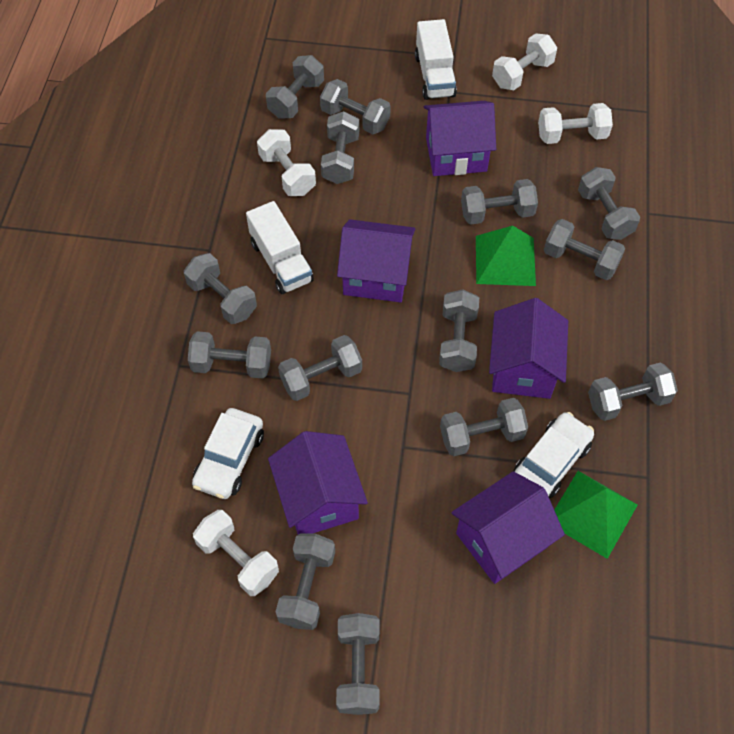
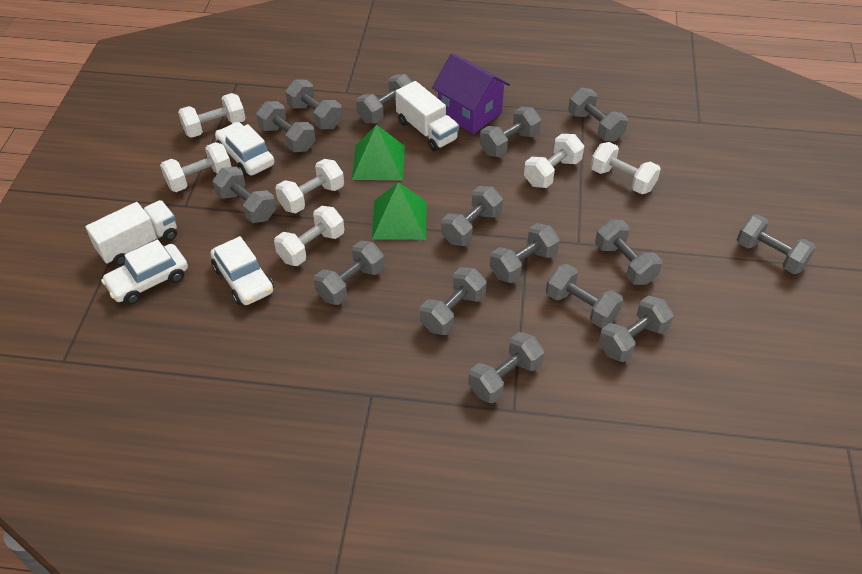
grey dumbbell: 14 -> 15
purple house: 5 -> 1
white car: 2 -> 3
white dumbbell: 4 -> 6

